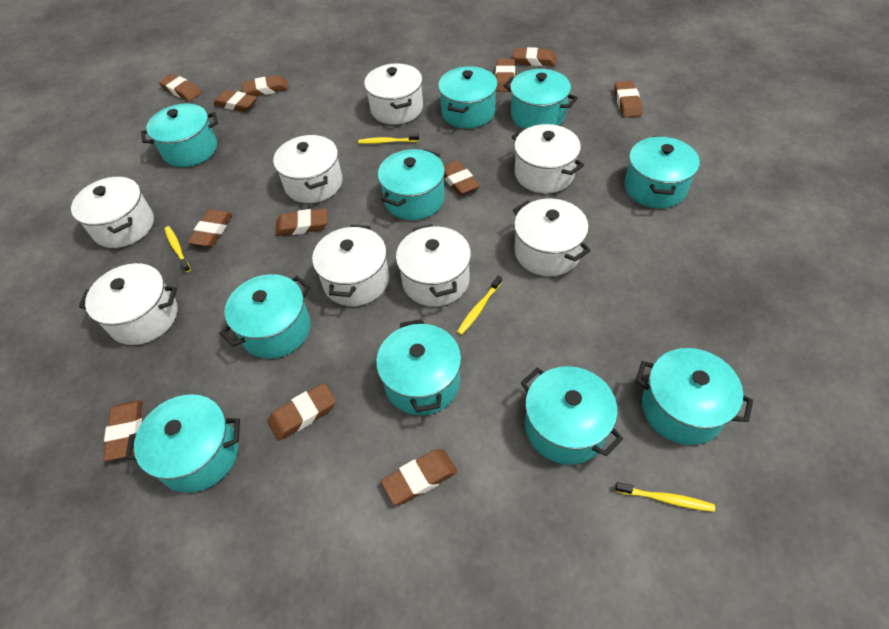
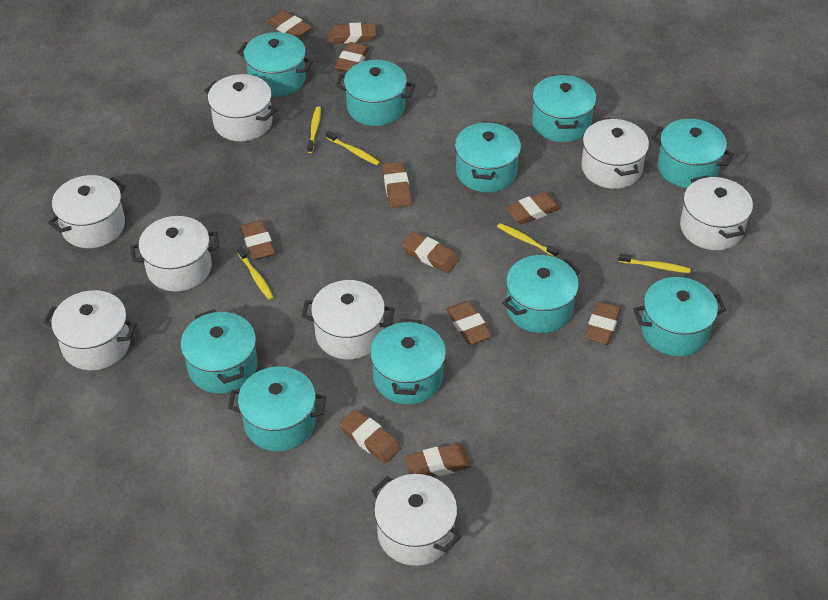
brown eraser: 12 -> 11
yellow toothbrush: 4 -> 5

